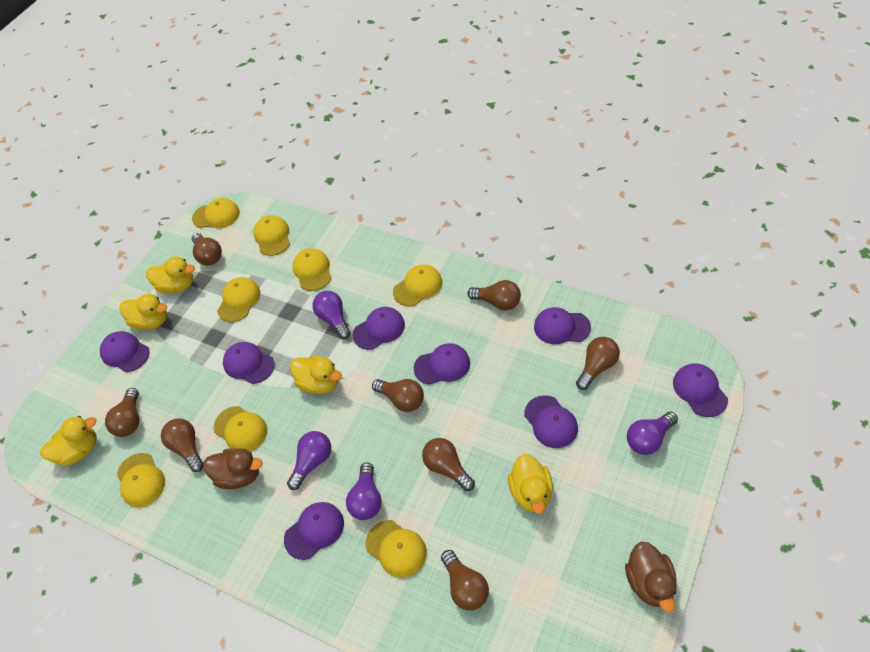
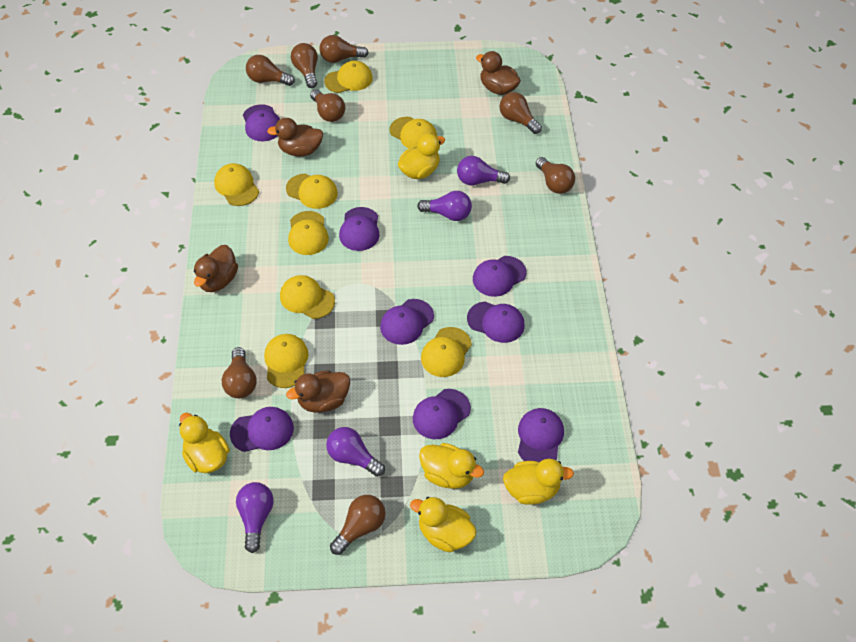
brown duck: 2 -> 4

